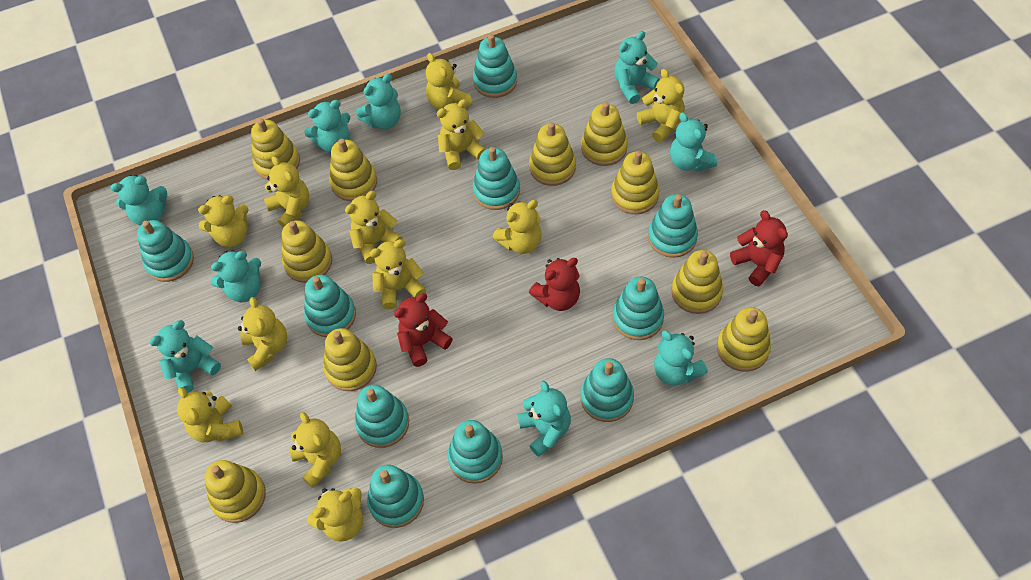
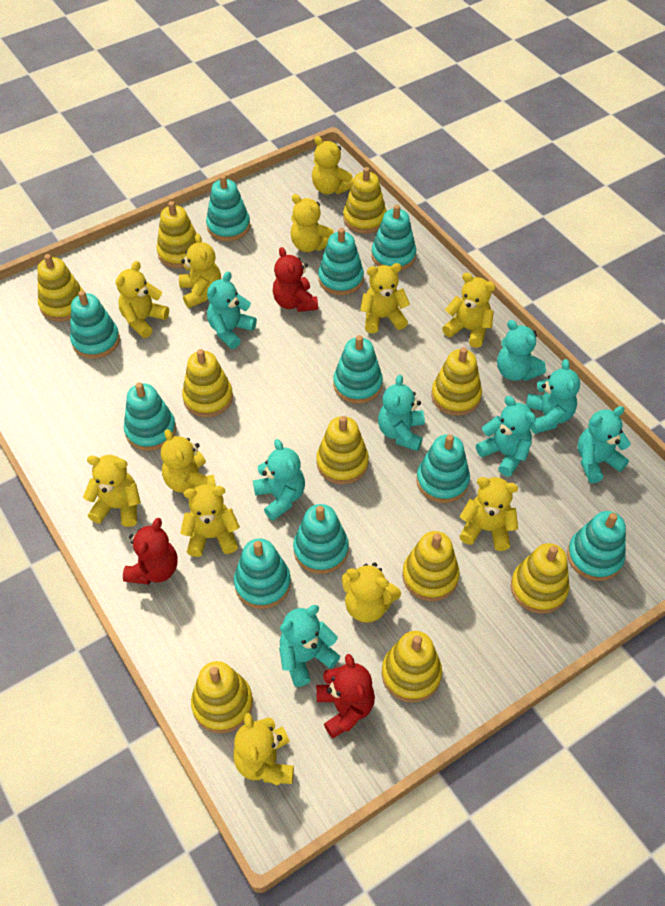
turquoise teddy bear: 9 -> 8

